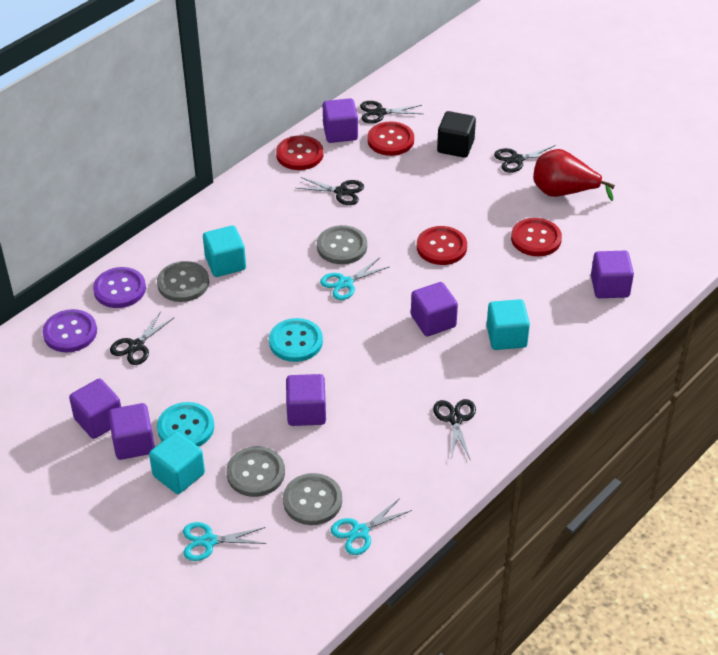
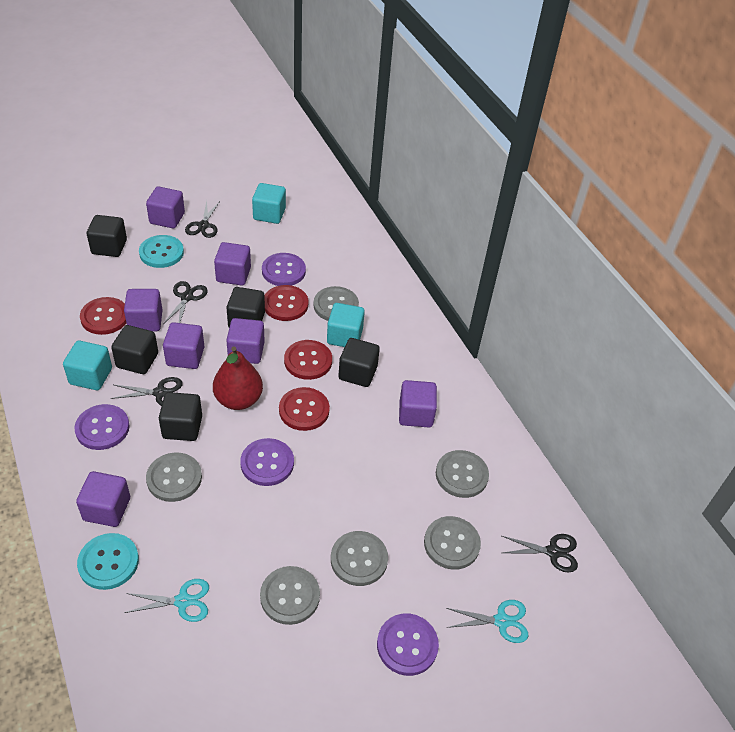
black cube: 1 -> 5
black scissors: 5 -> 4
grey button: 4 -> 6
purple button: 2 -> 4
purple cube: 6 -> 7
turquoise scissors: 3 -> 2

